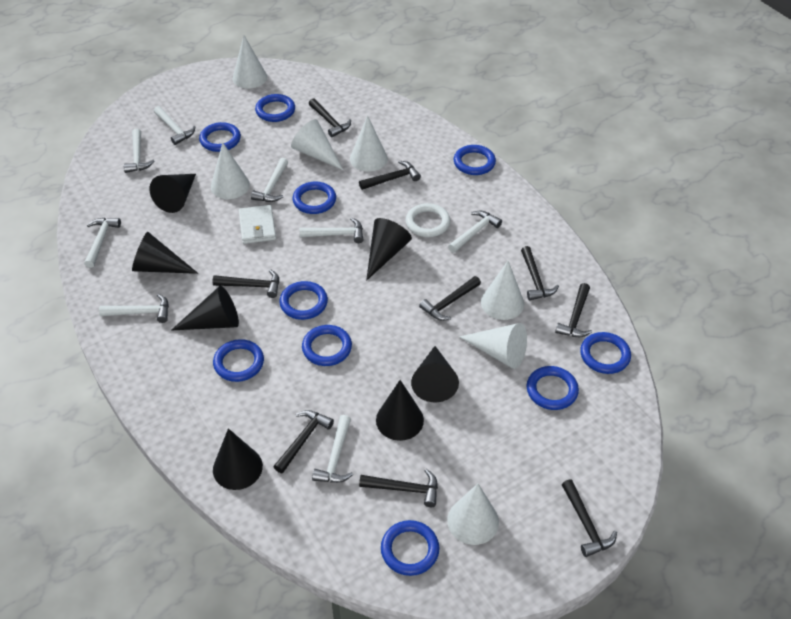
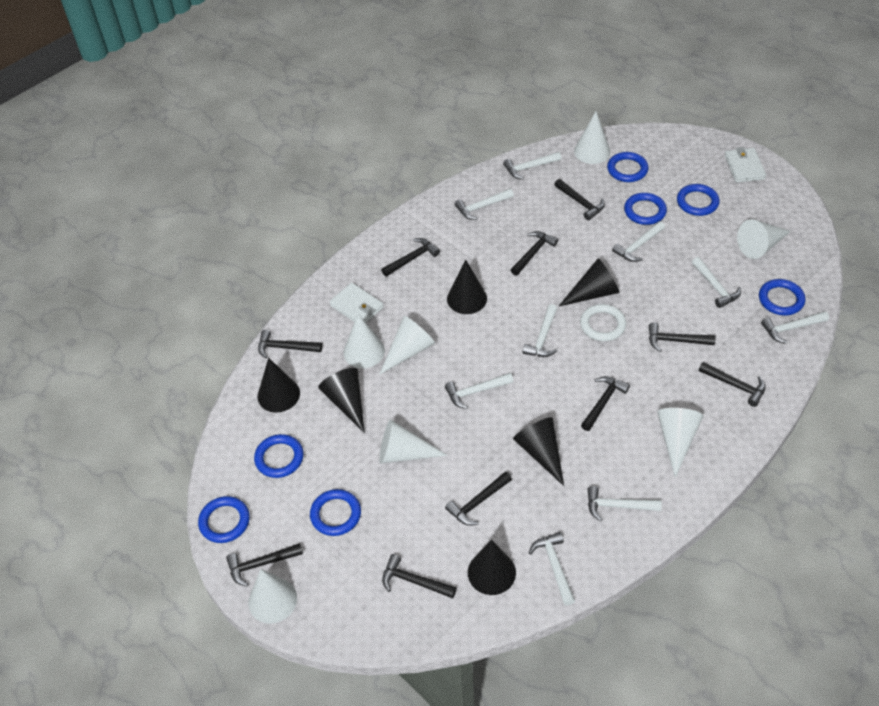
black cone: 7 -> 6
black hammer: 9 -> 10
blue ring: 10 -> 7
white hammer: 8 -> 9
white wallet: 1 -> 2

